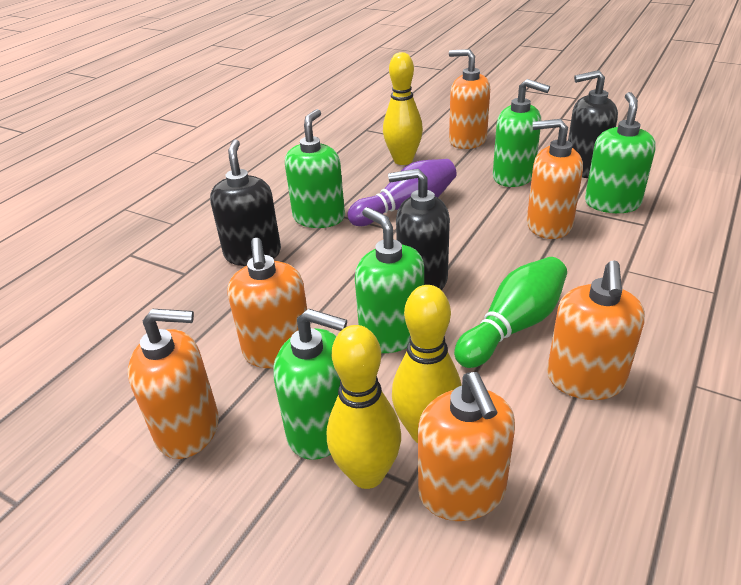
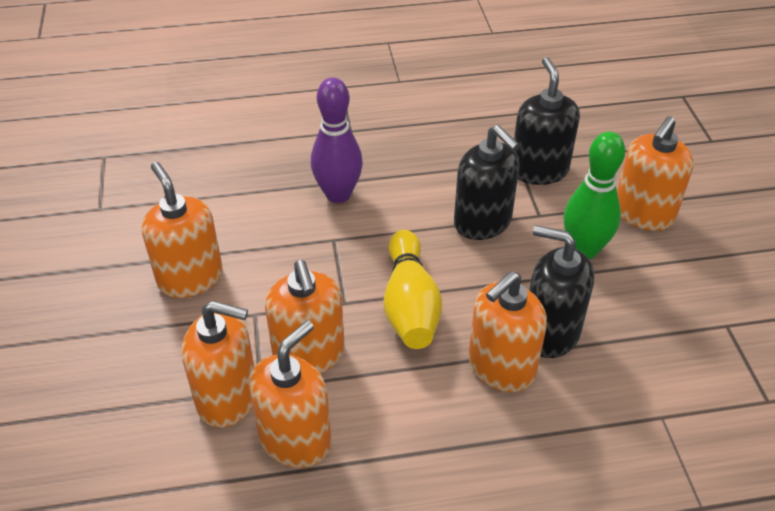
green soap dispenser: 5 -> 0
yellow bowling pin: 3 -> 1

